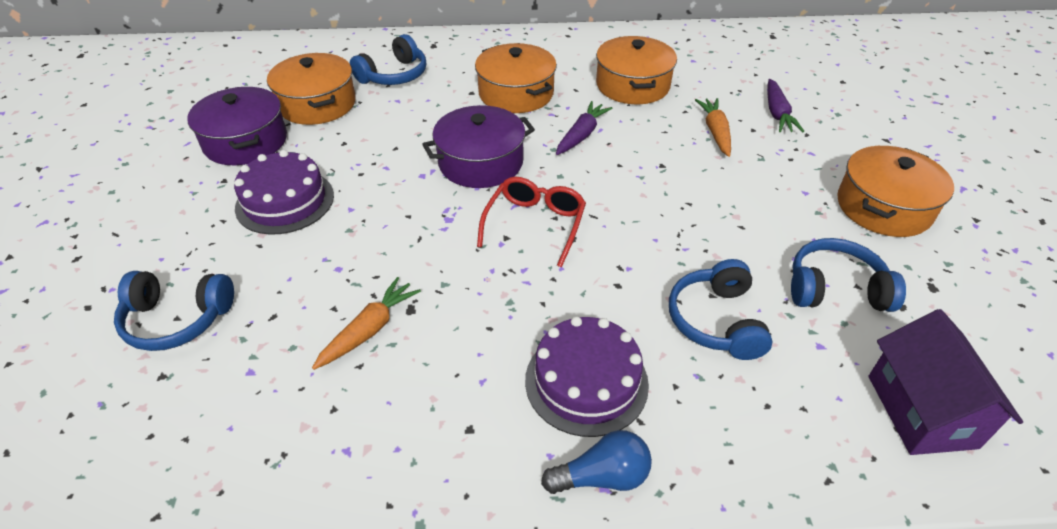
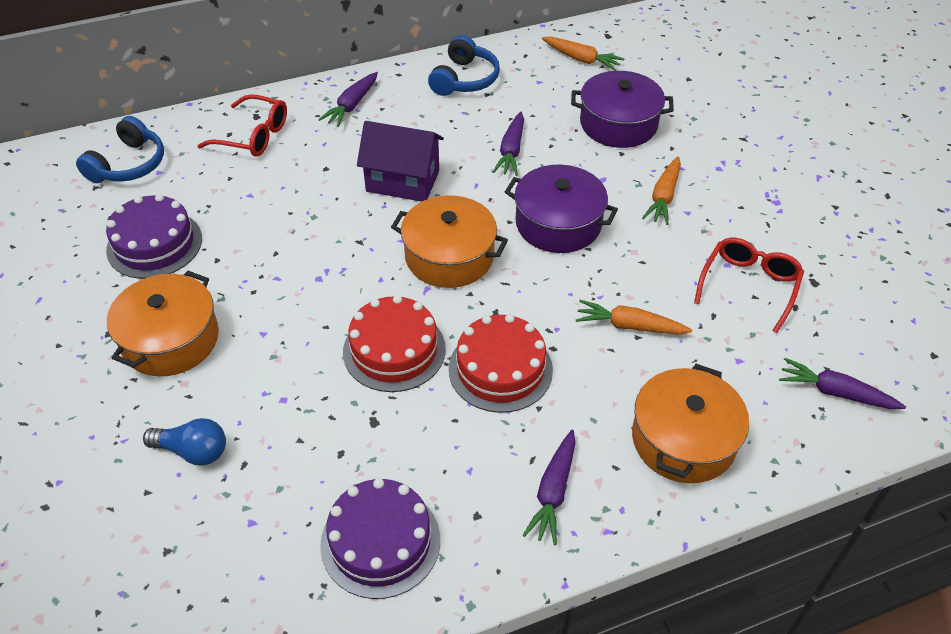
blue headphones: 4 -> 2
orange carrot: 2 -> 3
orange pot: 4 -> 3
purple carrot: 2 -> 4
red cake: 0 -> 2
red glasses: 1 -> 2

